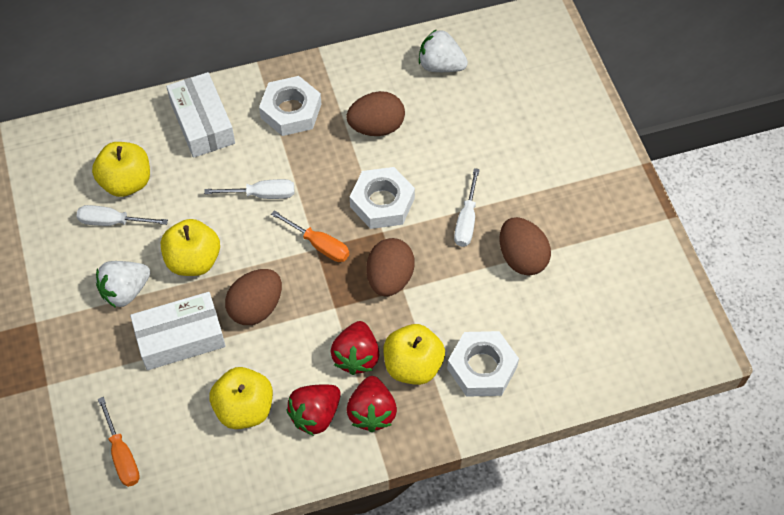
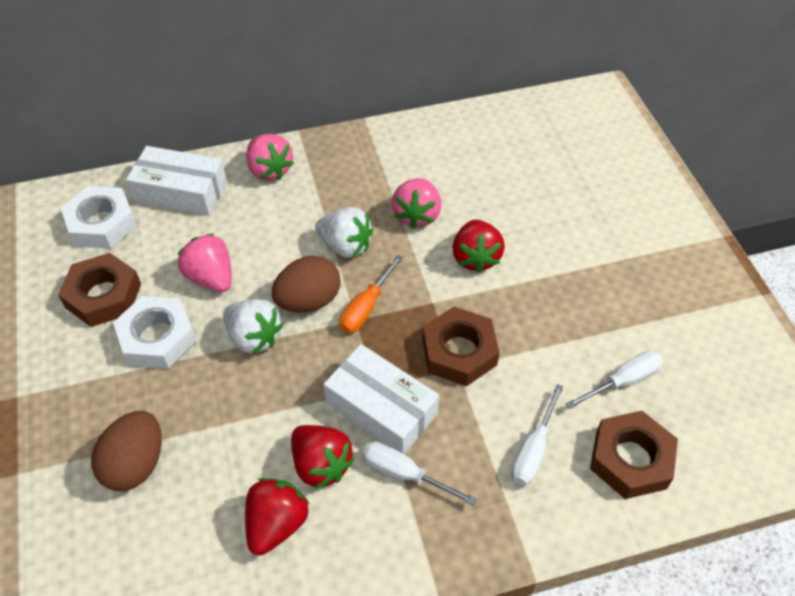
brown egg: 4 -> 2
brown nut: 0 -> 3
orange screwdriver: 2 -> 1
pink strawberry: 0 -> 3
white nut: 3 -> 2
yellow apple: 4 -> 0

